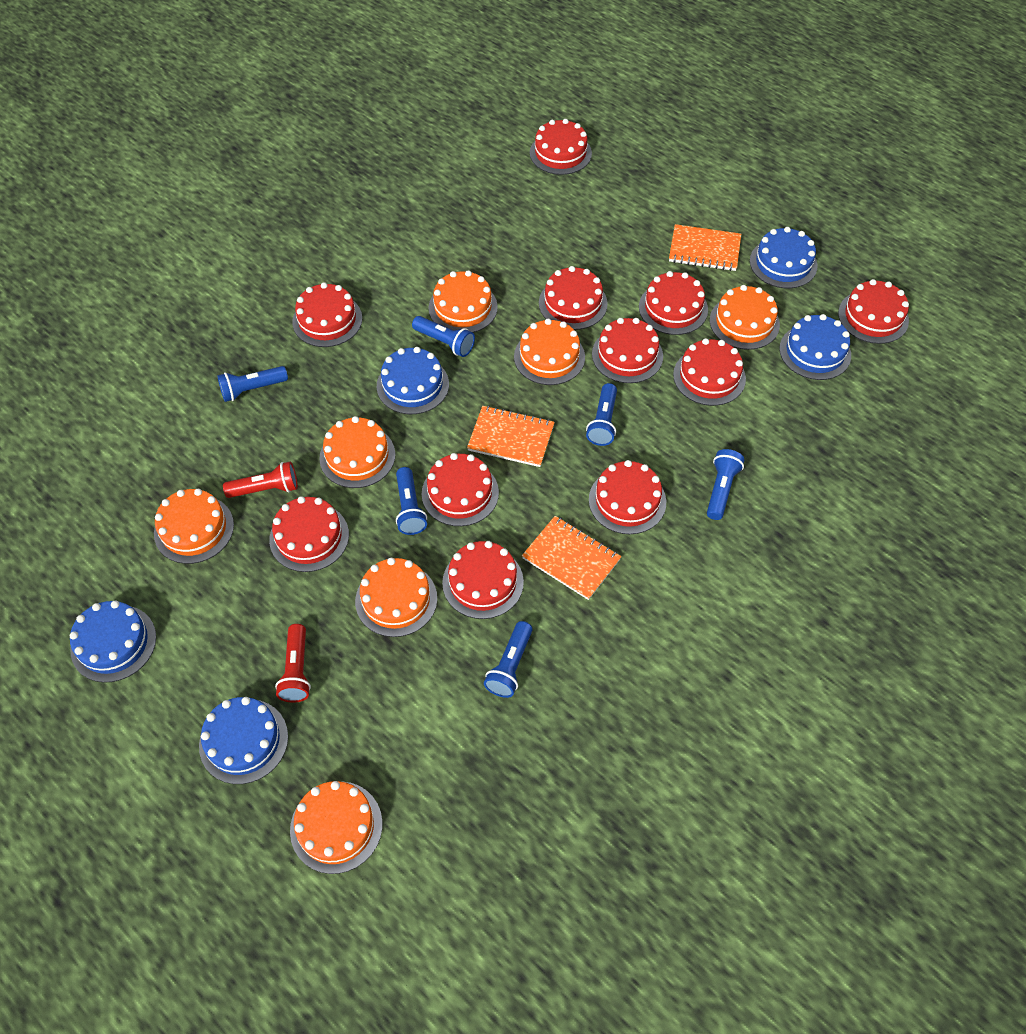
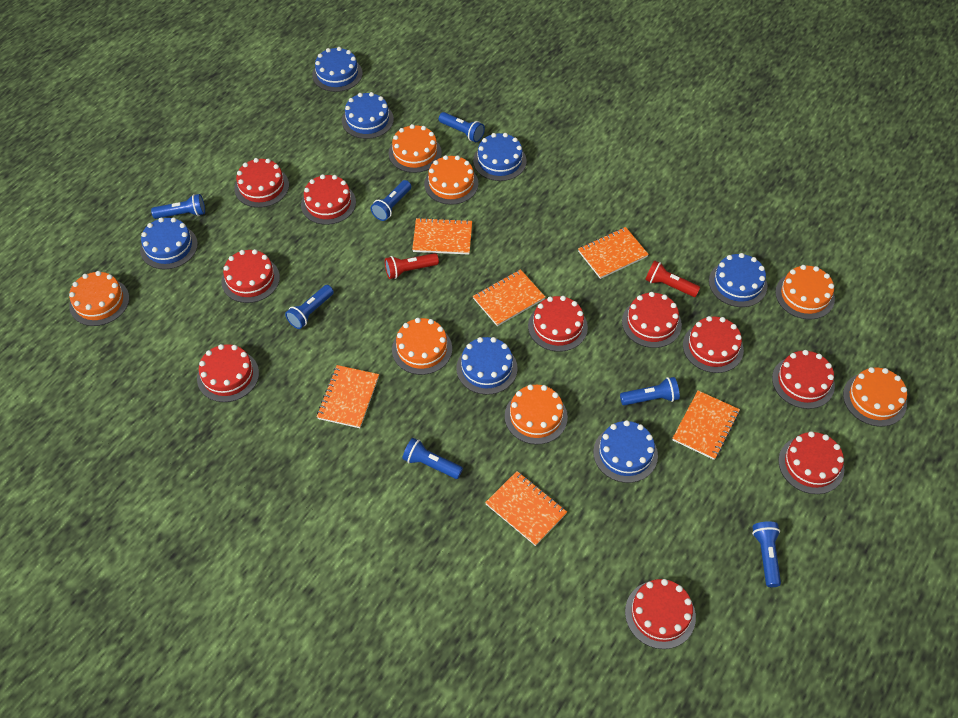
blue cake: 5 -> 7
blue flashlight: 6 -> 7
orange notebook: 3 -> 6
red cake: 11 -> 10

